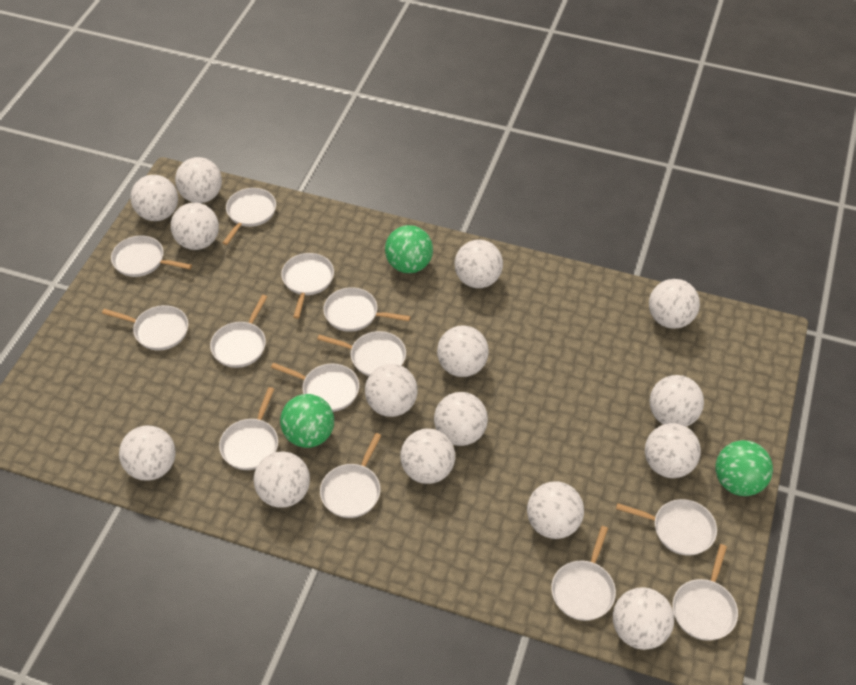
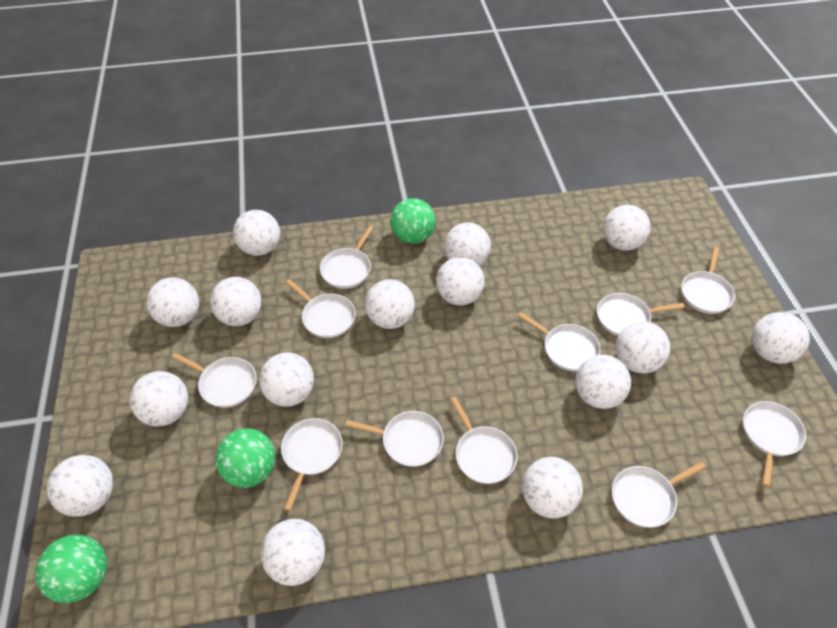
white pan: 13 -> 11

